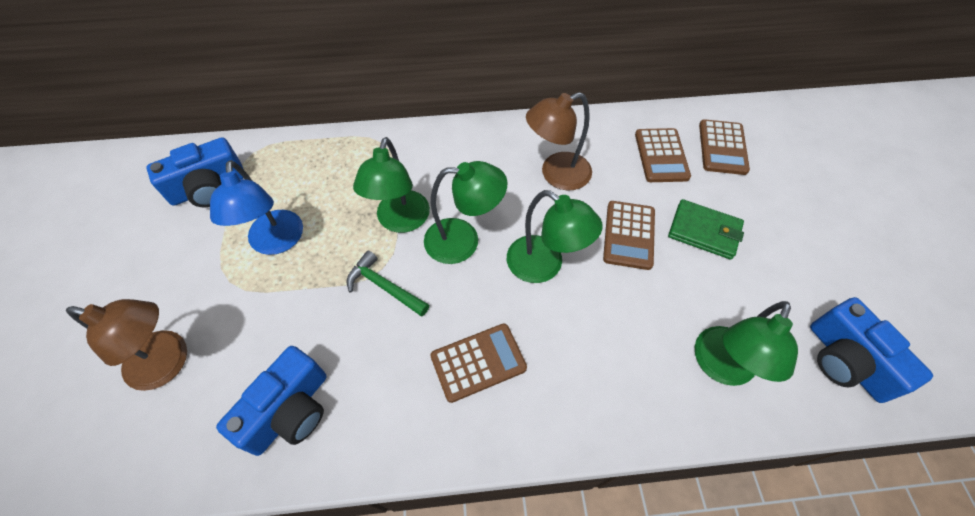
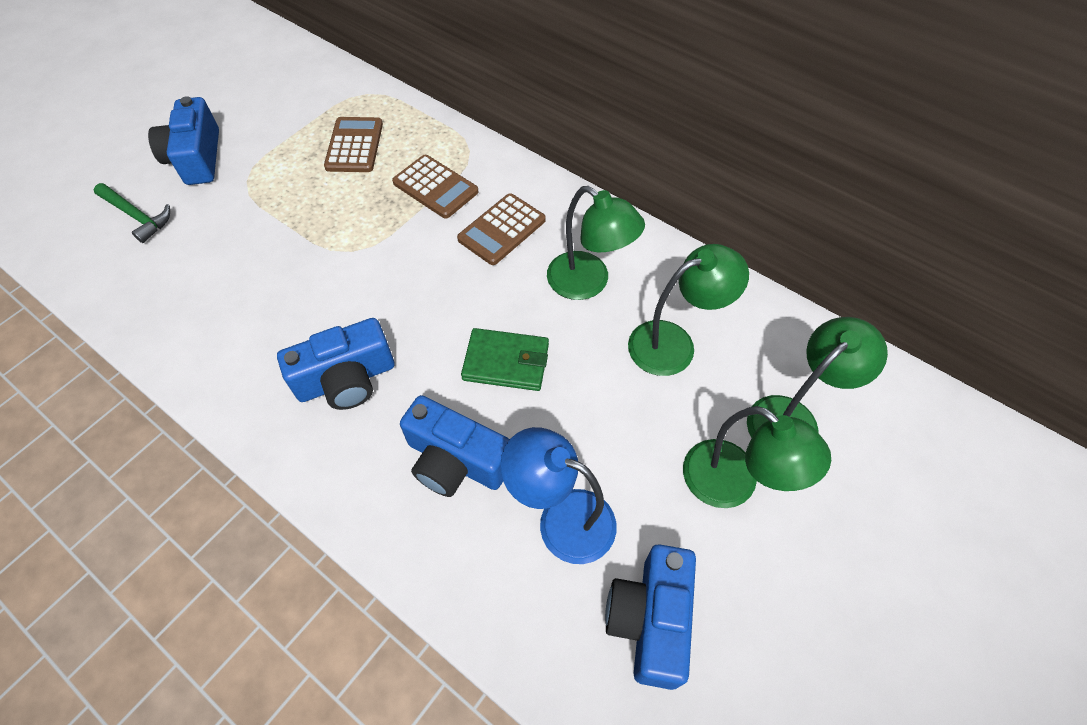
blue camera: 3 -> 4
brown calculator: 4 -> 3
brown lamp: 2 -> 0

